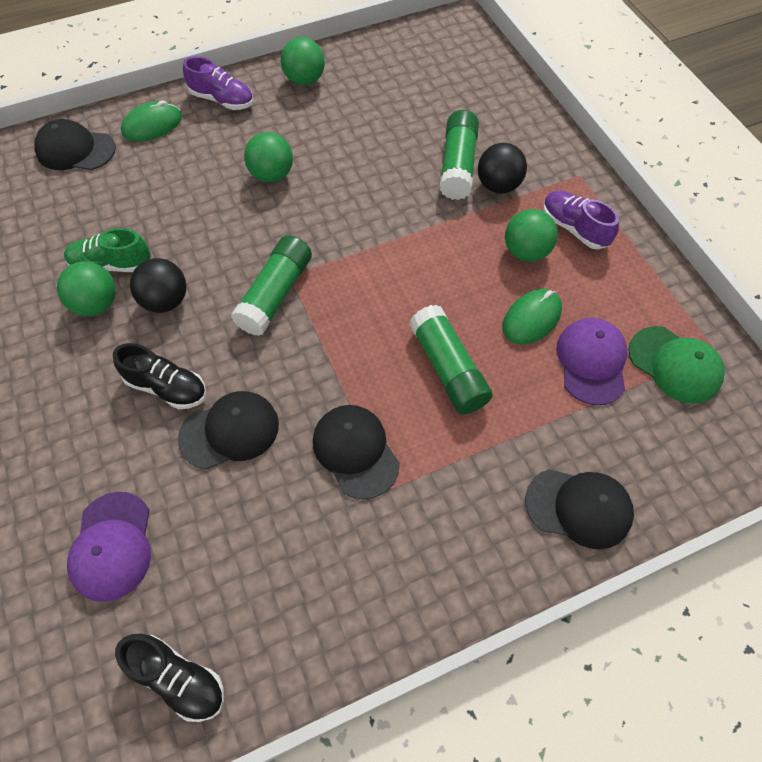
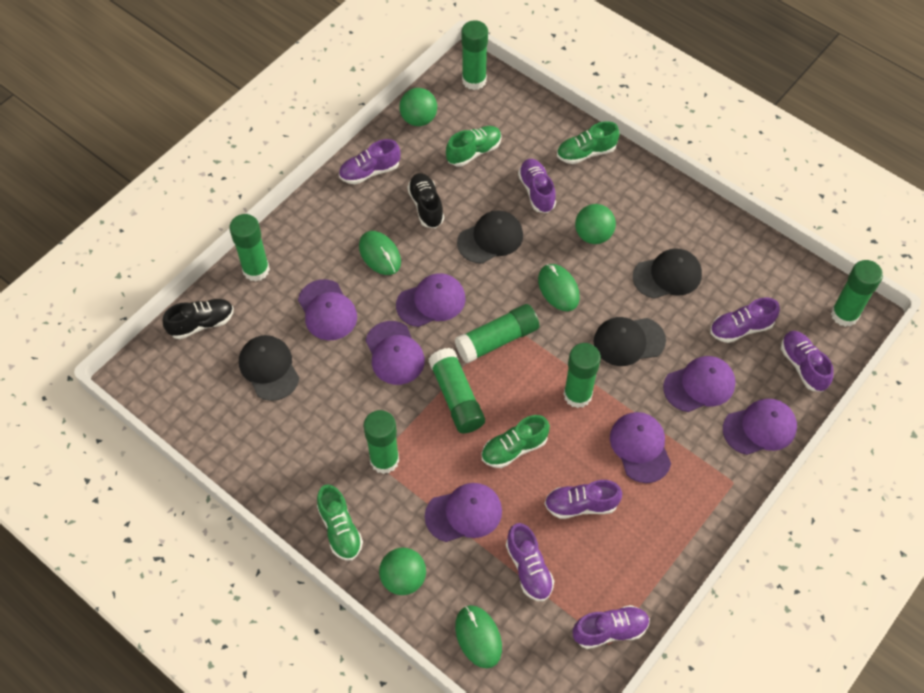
black ball: 2 -> 0
green ball: 4 -> 3
green cap: 1 -> 0
green glue stick: 3 -> 7
green mouse: 2 -> 3
green shoe: 1 -> 4
purple cap: 2 -> 7
purple shoe: 2 -> 7

